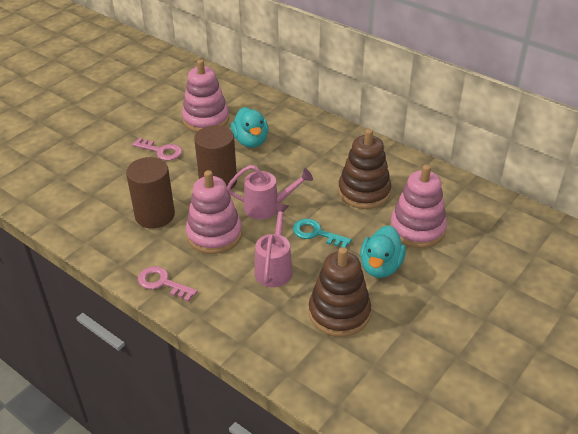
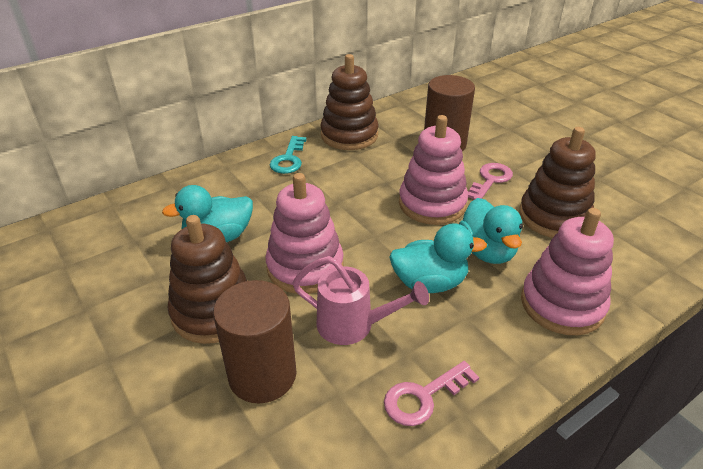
brown stacking toy: 2 -> 3
pink watering can: 2 -> 1
turquoise duck: 2 -> 3

